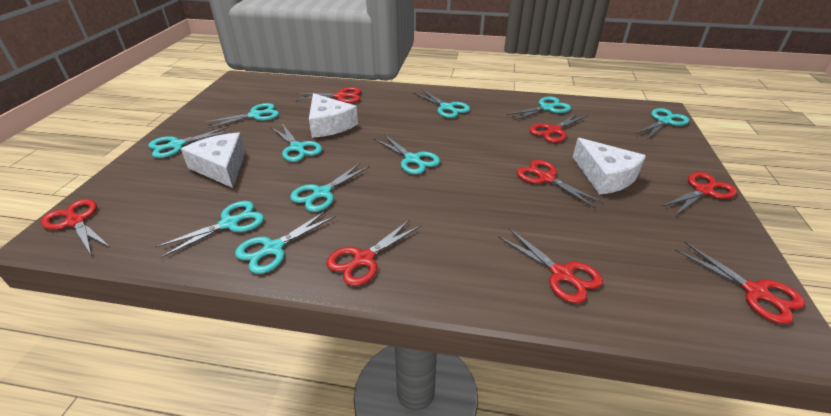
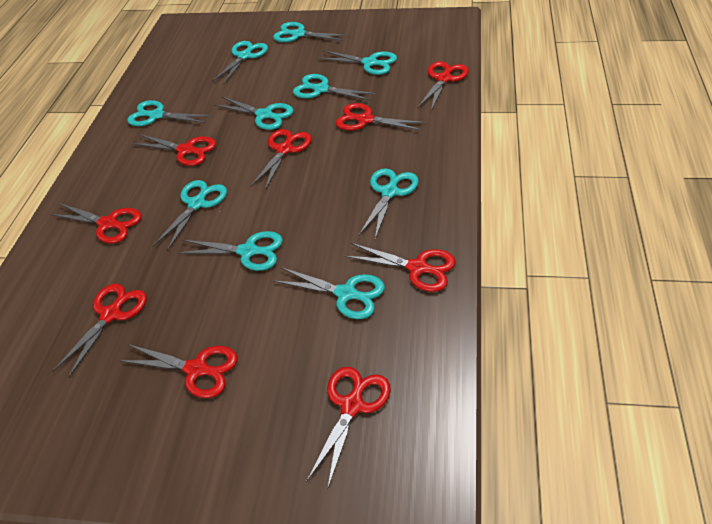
red scissors: 8 -> 9
white cheese: 3 -> 0

